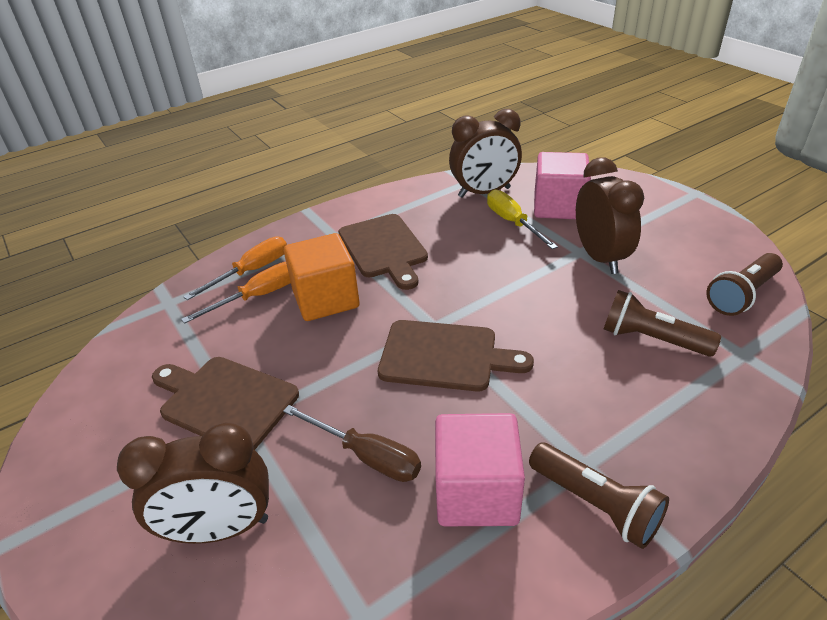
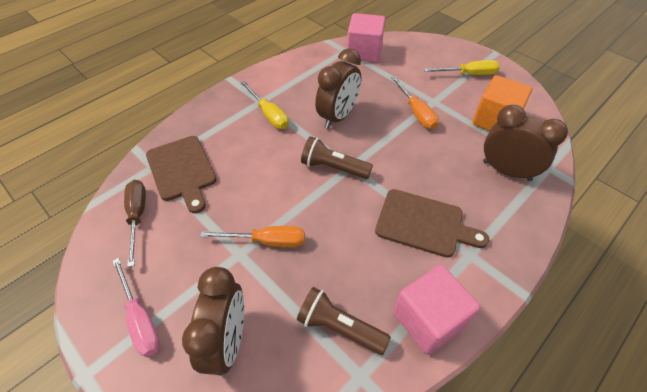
brown cutting board: 3 -> 2
brown flashlight: 3 -> 2
pink screwdriver: 0 -> 1
yellow screwdriver: 1 -> 2

